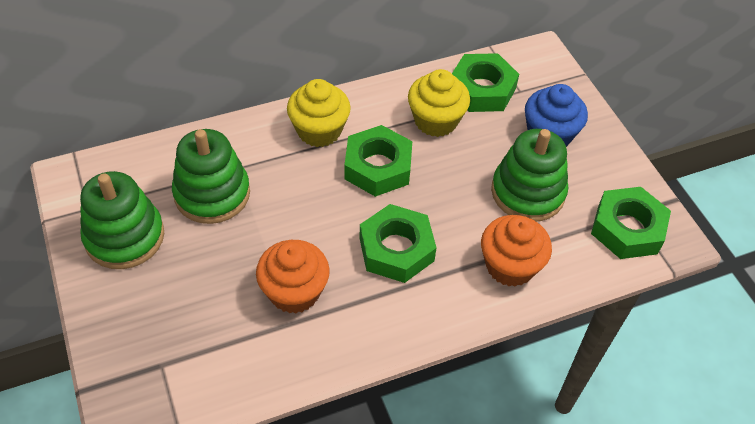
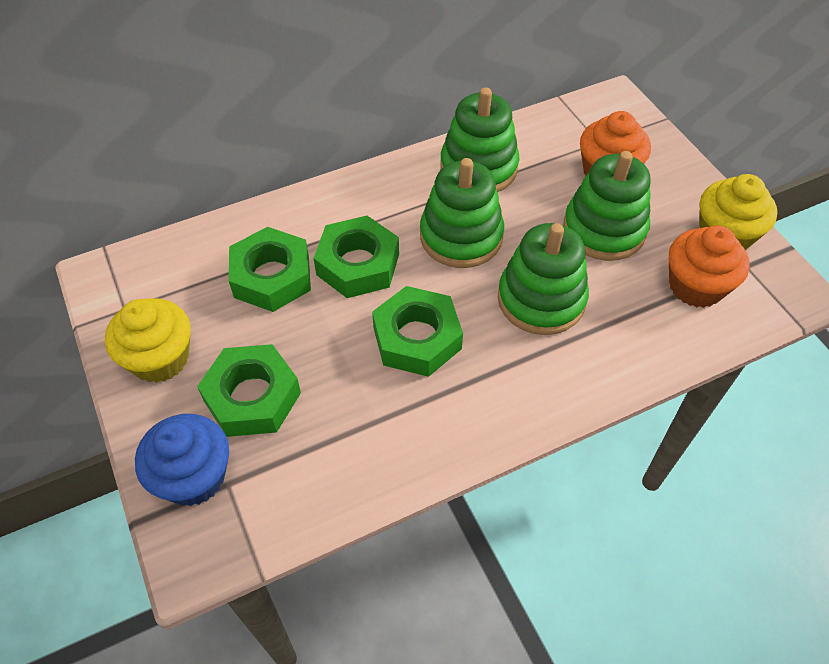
green stacking toy: 3 -> 4

